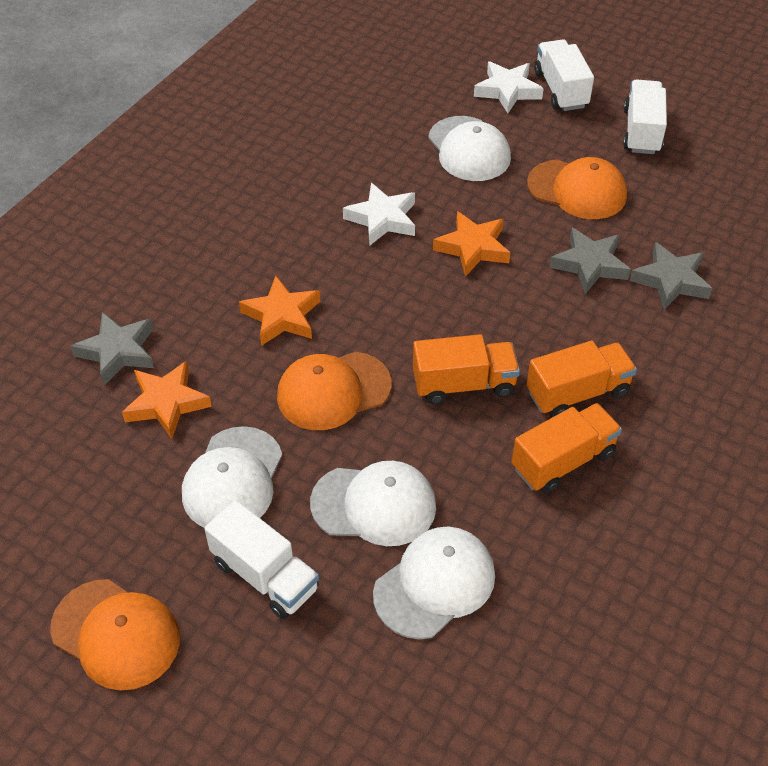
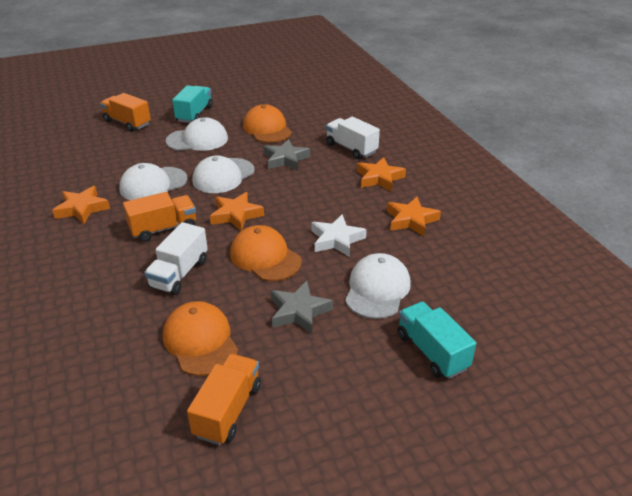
grey star: 3 -> 2
orange star: 3 -> 4
turquoise truck: 0 -> 2
white star: 2 -> 1
white truck: 3 -> 2

